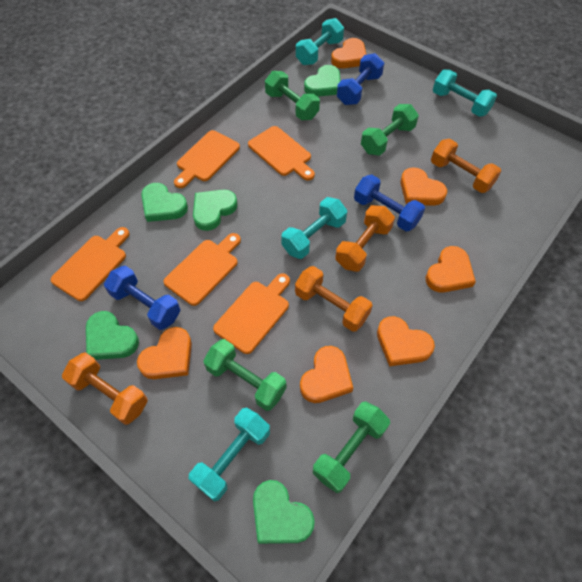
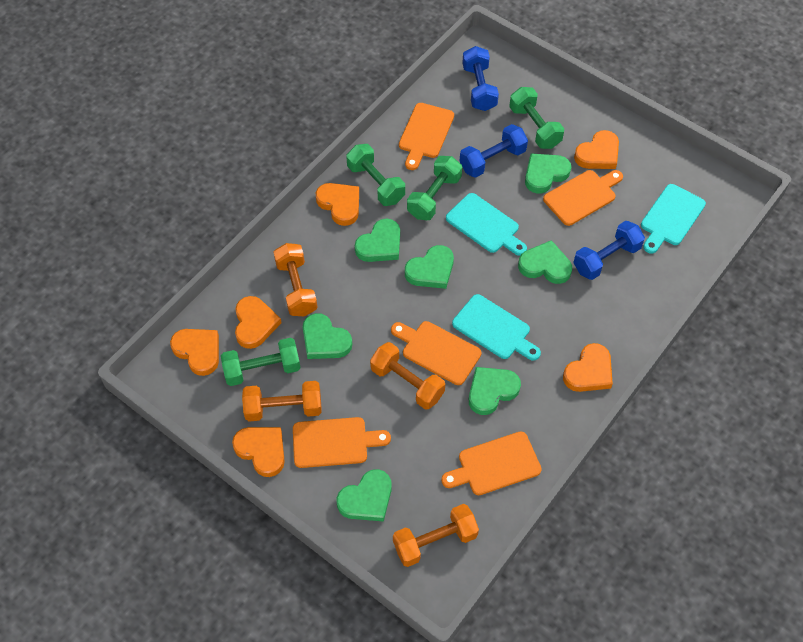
green heart: 5 -> 7
turquoise cutting board: 0 -> 3
turquoise dumbbell: 4 -> 0

